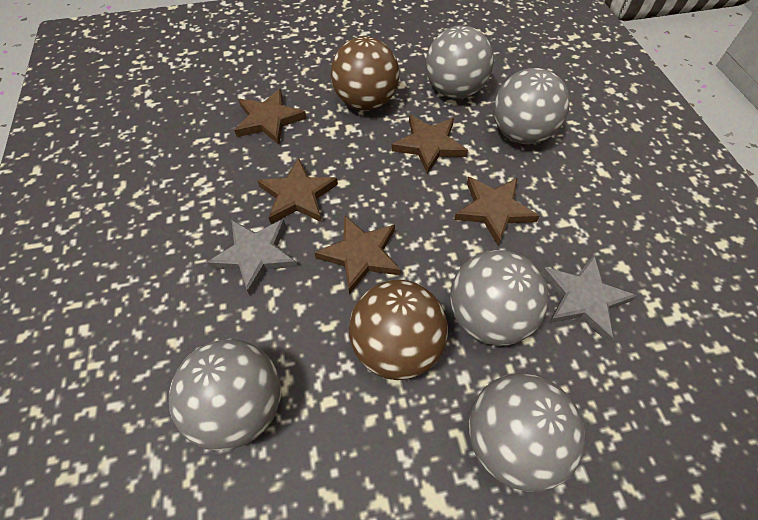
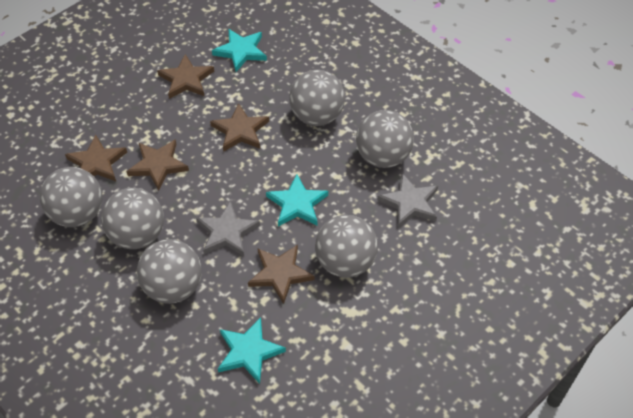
brown ball: 2 -> 0
grey ball: 5 -> 6
turquoise star: 0 -> 3

